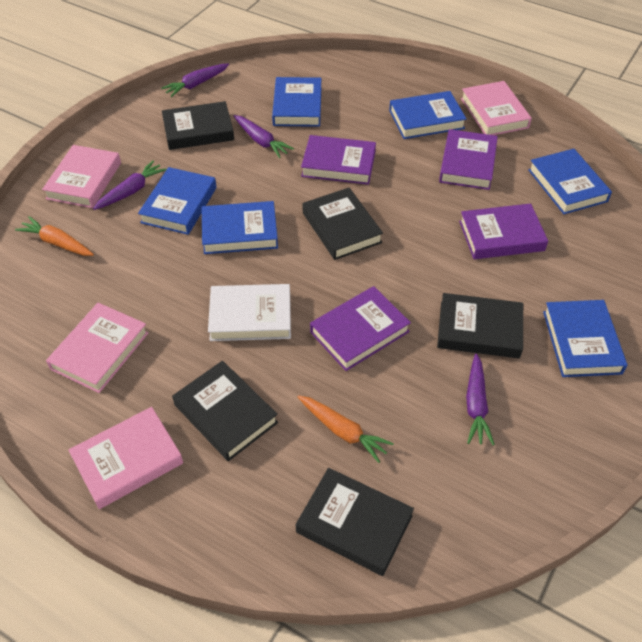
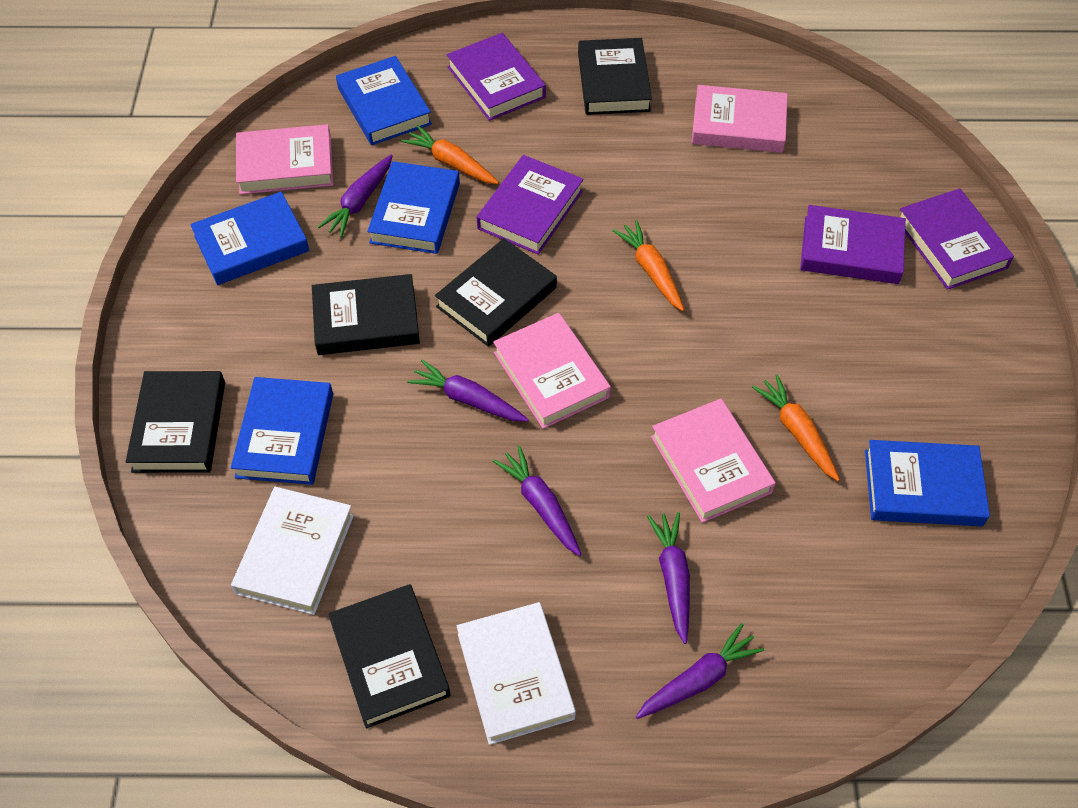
blue book: 6 -> 5
orange carrot: 2 -> 3
purple carrot: 4 -> 5
white book: 1 -> 2

